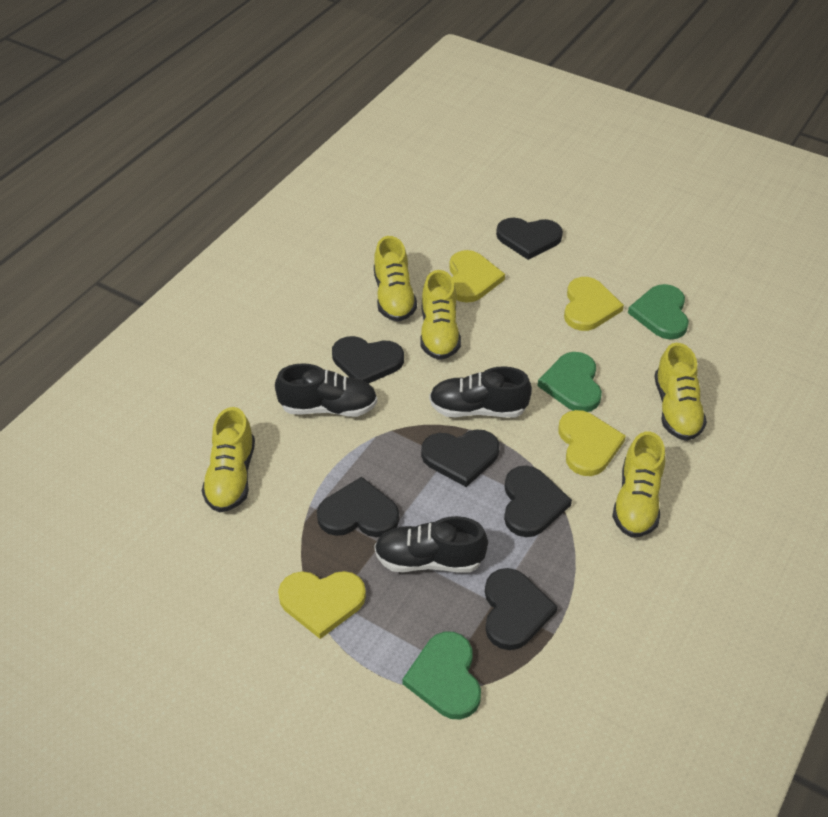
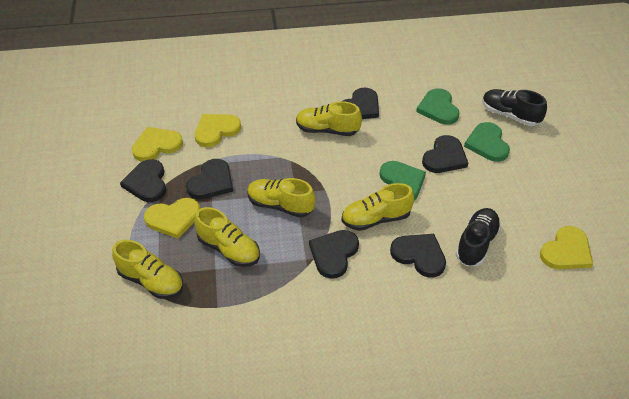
black shoe: 3 -> 2

